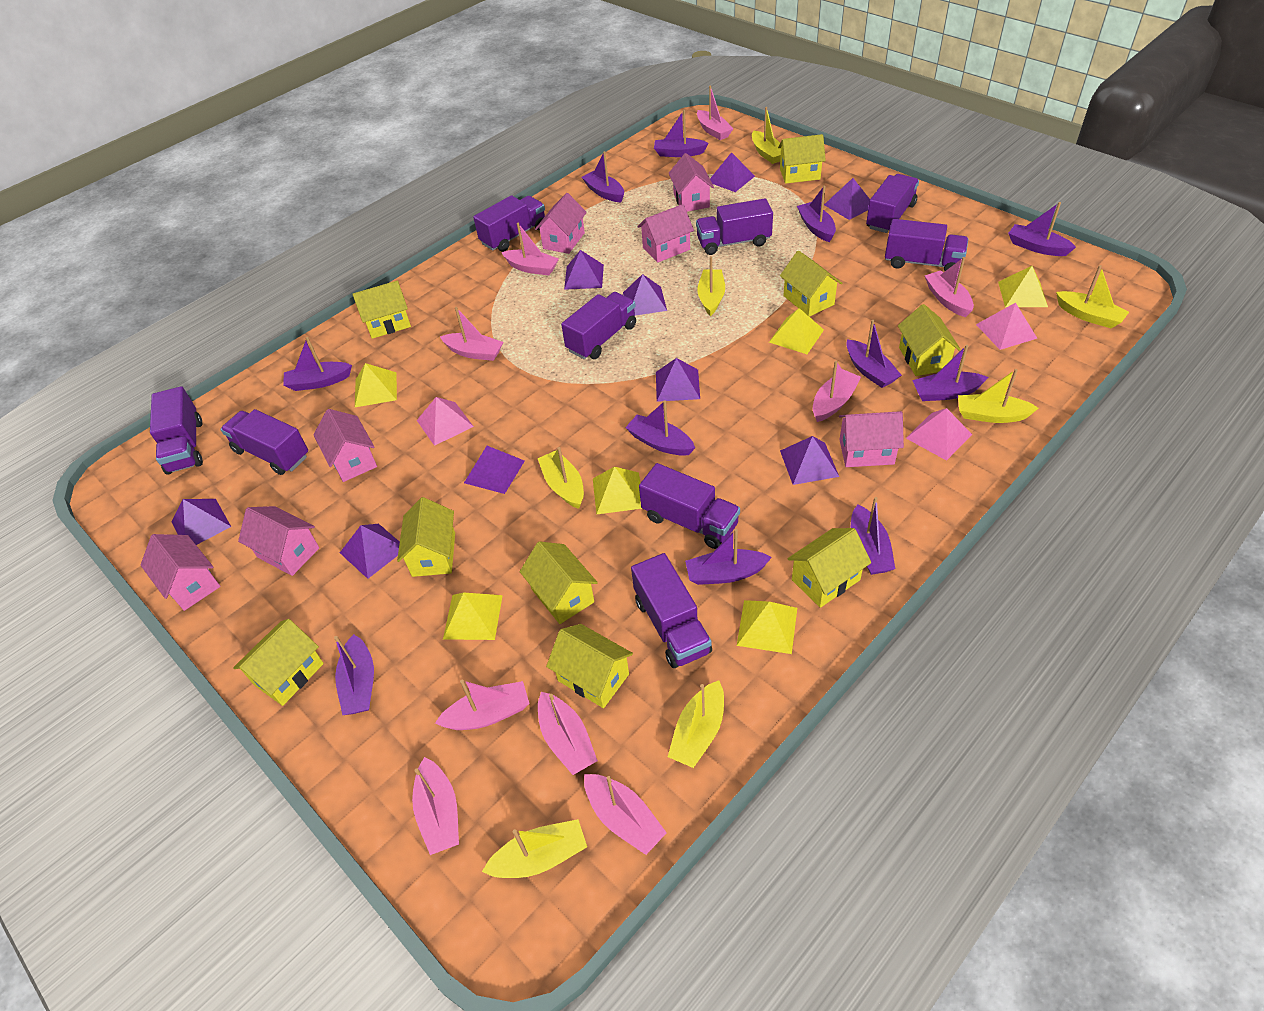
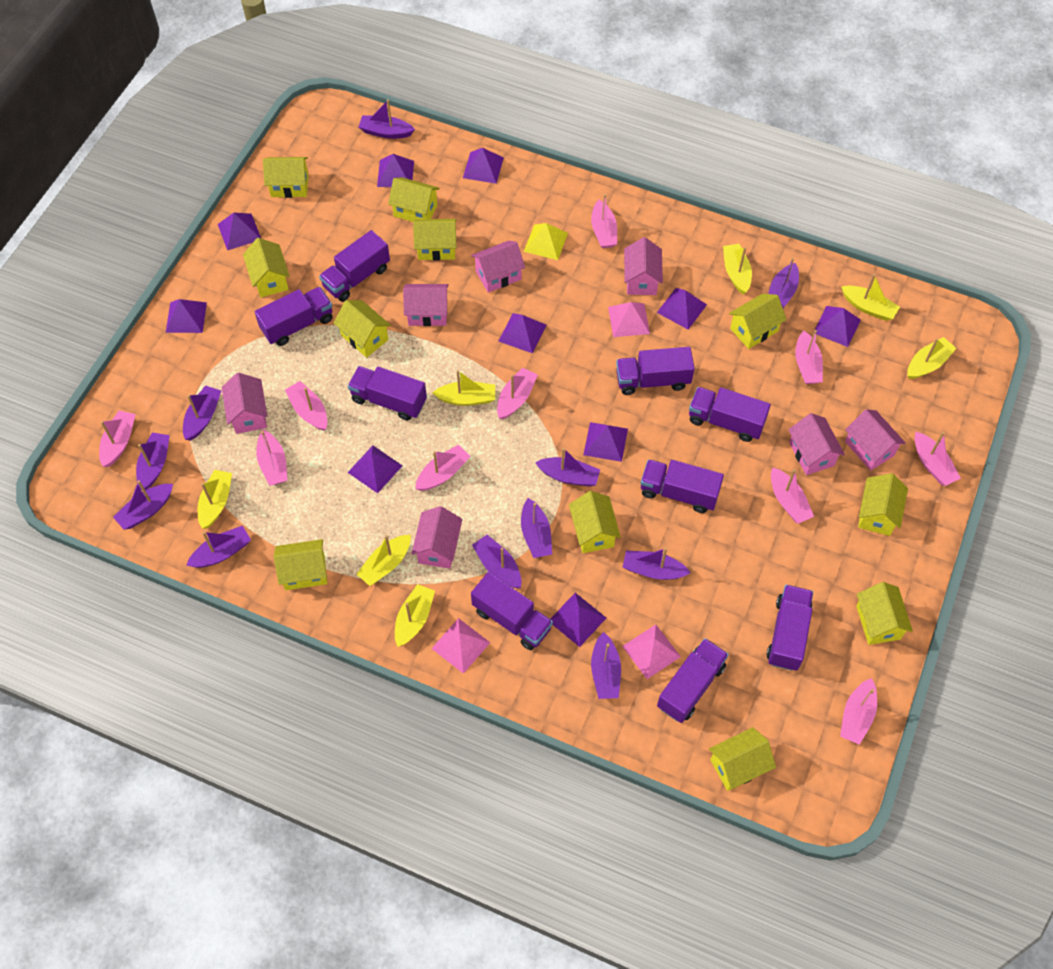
pink boat: 9 -> 10
purple pyramid: 9 -> 10
yellow house: 9 -> 11
yellow pyramid: 6 -> 1

